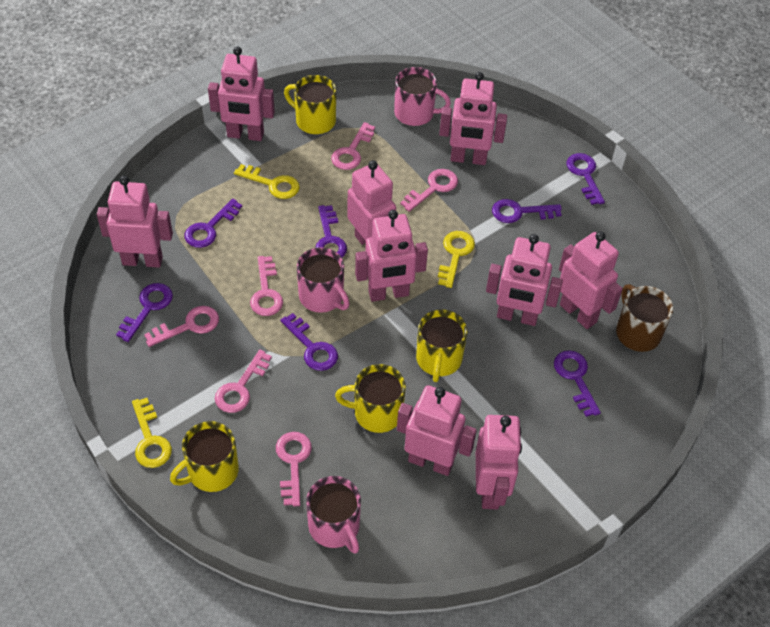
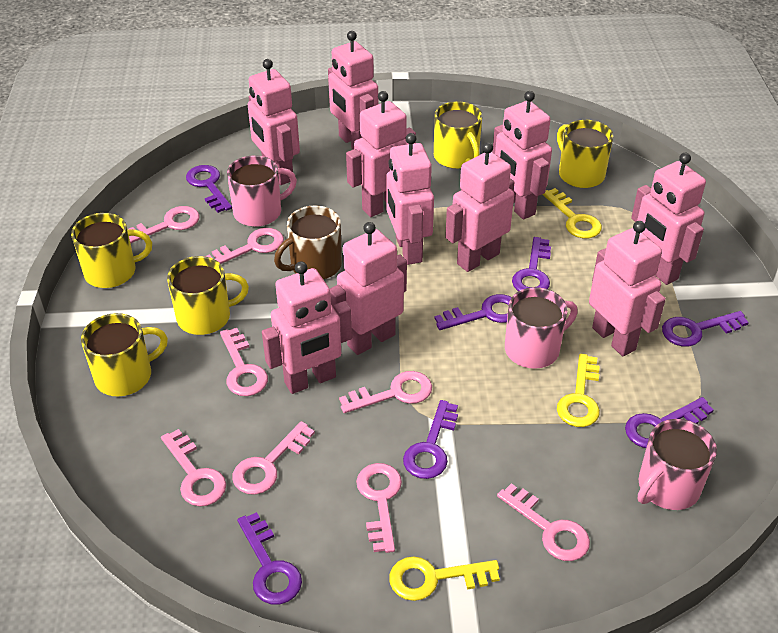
pink key: 6 -> 8
pink robot: 9 -> 10
yellow mug: 4 -> 5

